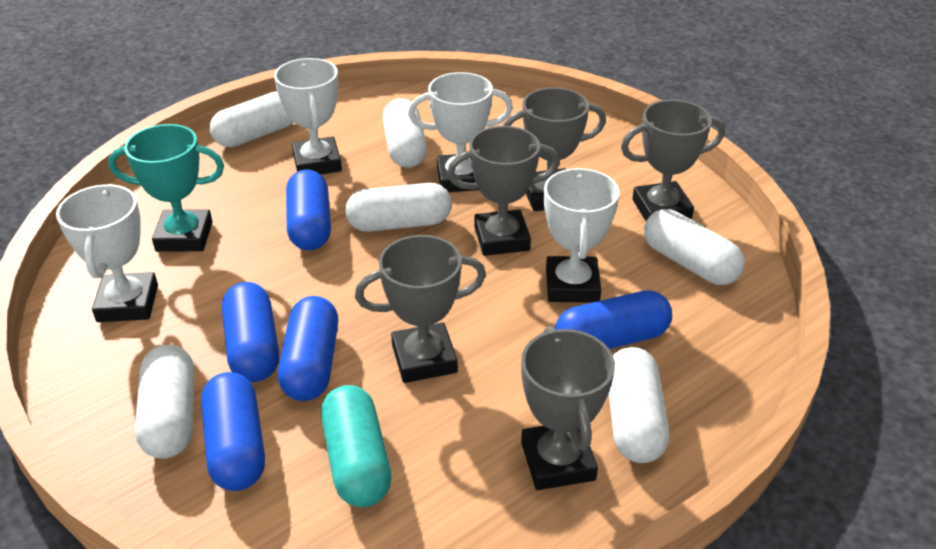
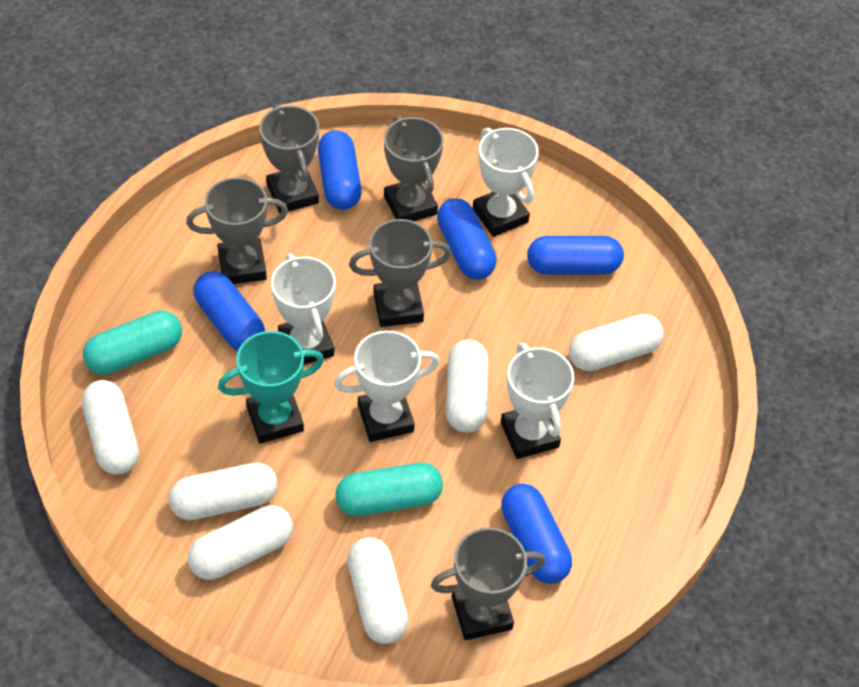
turquoise capsule: 1 -> 2

